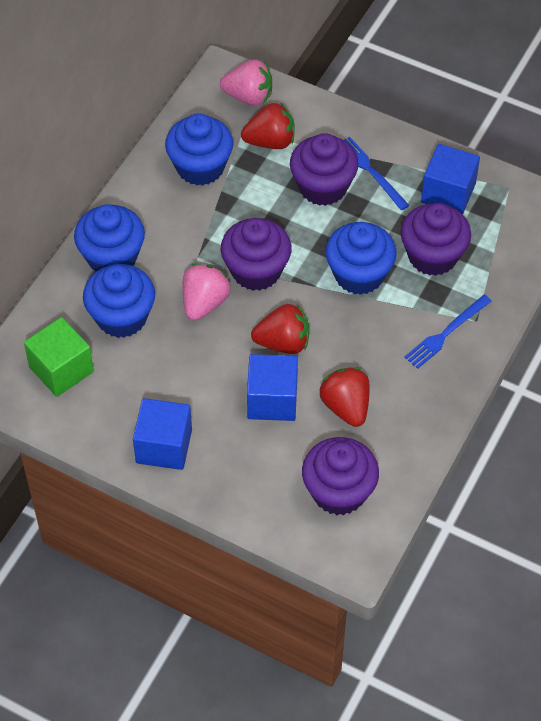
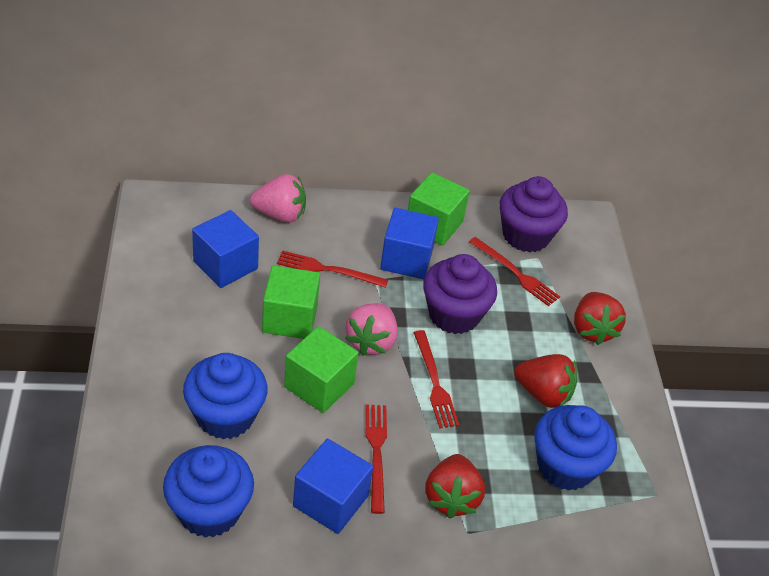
blue cupcake: 4 -> 3
blue fork: 2 -> 0
green cube: 1 -> 3
purple cupcake: 4 -> 2
red fork: 0 -> 4

